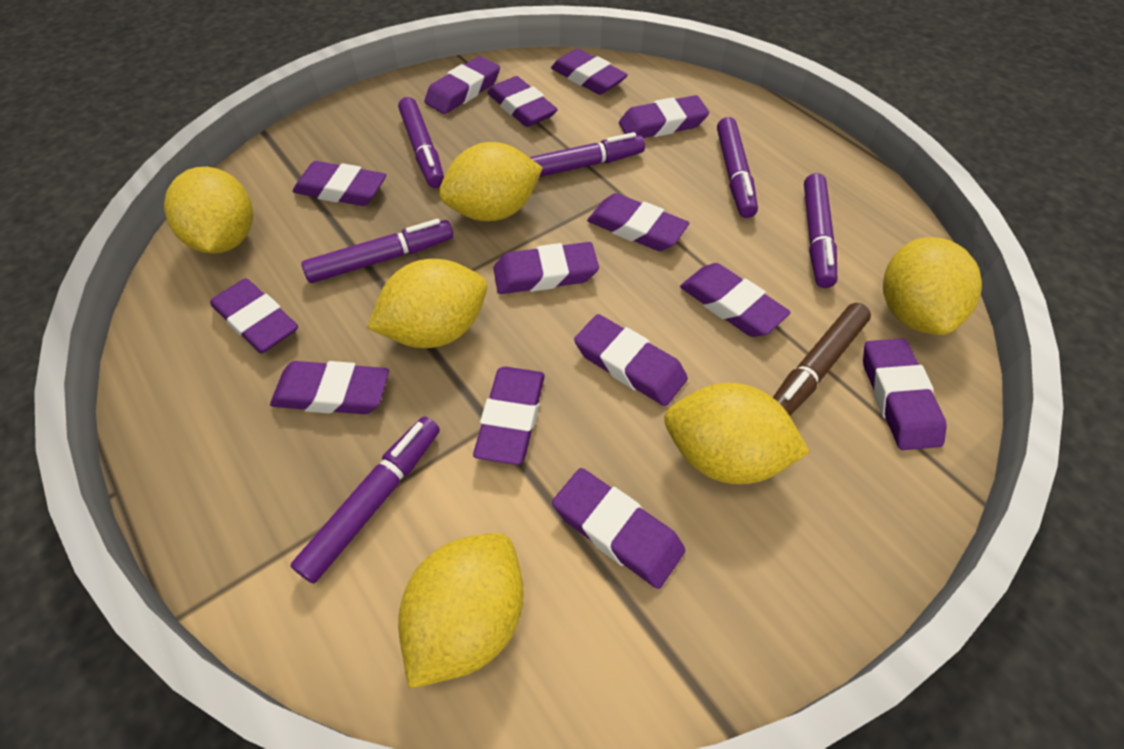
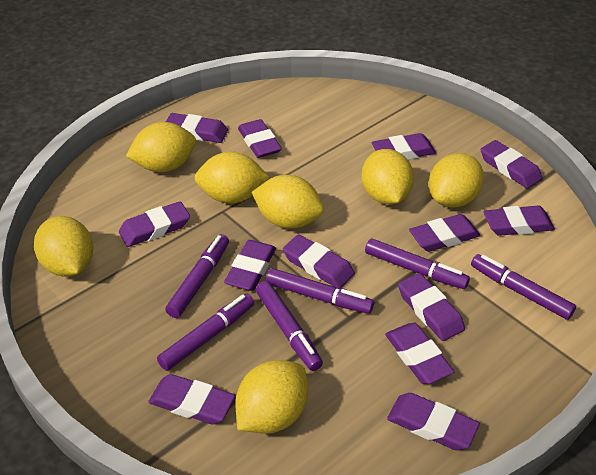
brown marker: 1 -> 0
purple eraser: 14 -> 13
yellow lemon: 6 -> 7

